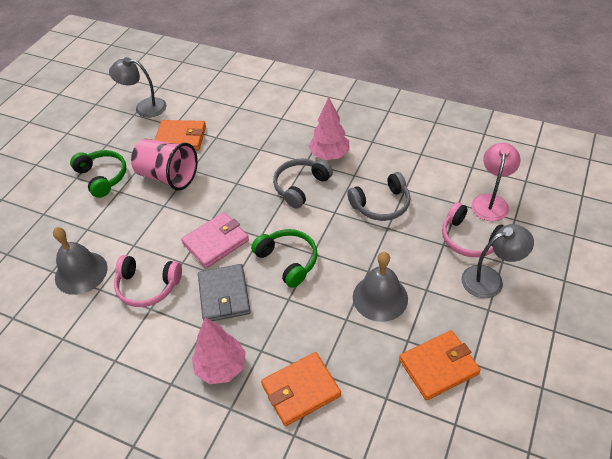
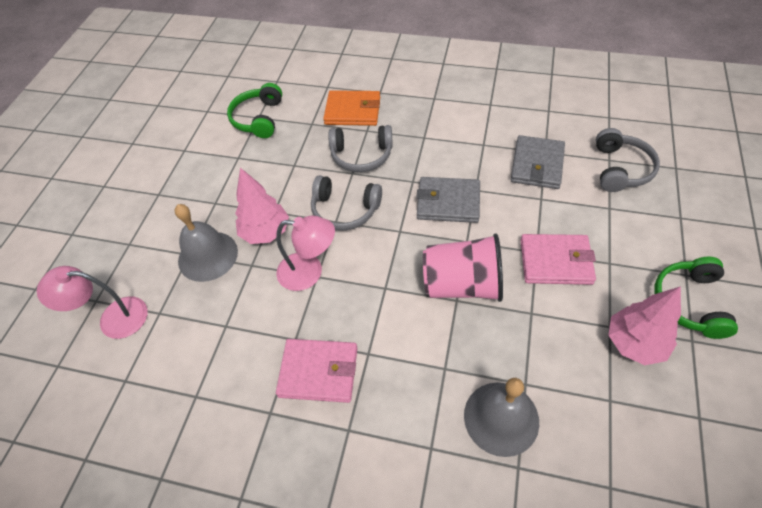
grey headphones: 2 -> 3
grey lamp: 2 -> 0
grey wallet: 1 -> 2
orange wallet: 3 -> 1
pink headphones: 2 -> 0
pink lamp: 1 -> 2
pink wallet: 1 -> 2

